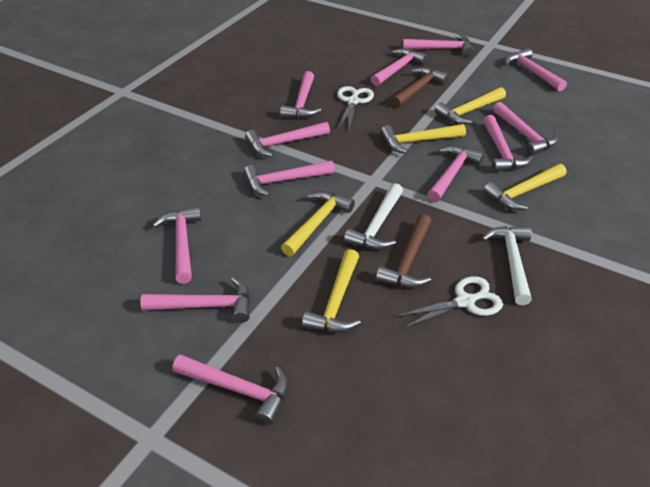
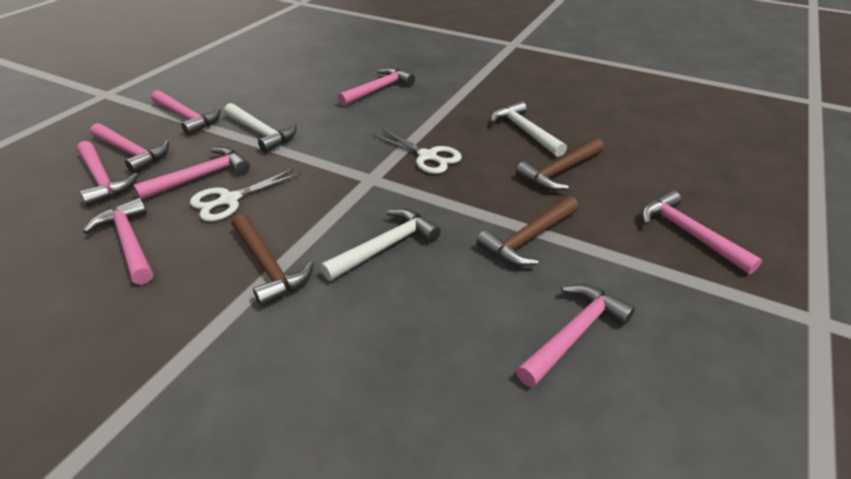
brown hammer: 2 -> 3
pink hammer: 12 -> 8
white hammer: 2 -> 3
yellow hammer: 5 -> 0

